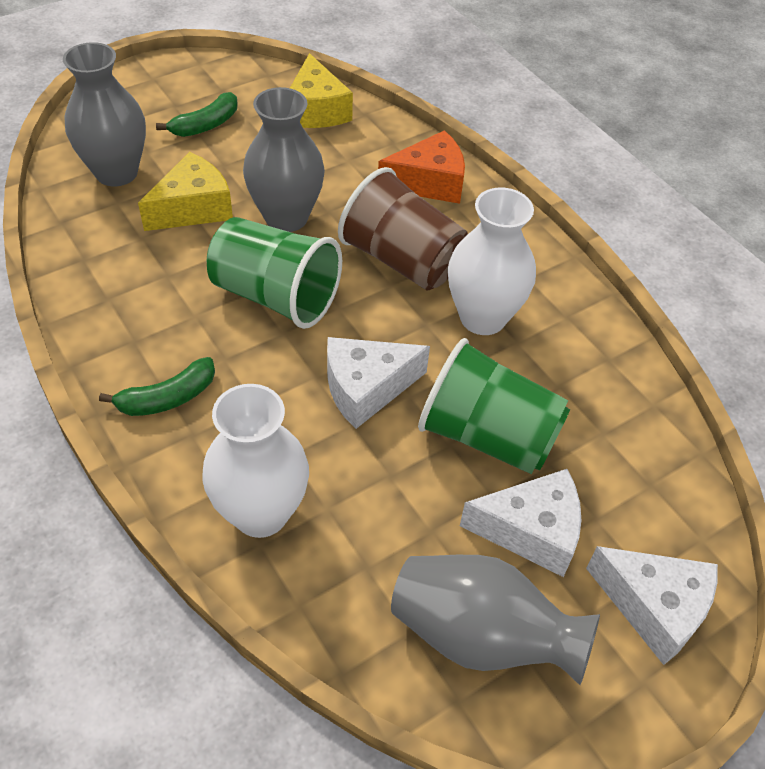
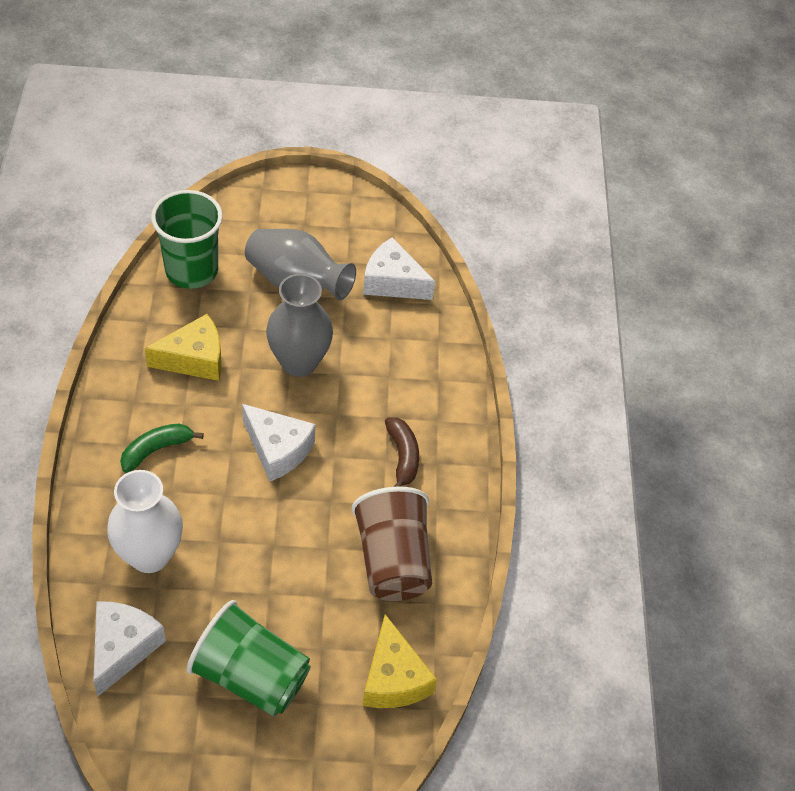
brown banana: 0 -> 1
green banana: 2 -> 1
grey vase: 3 -> 2
orange cheese: 1 -> 0
white vase: 2 -> 1

